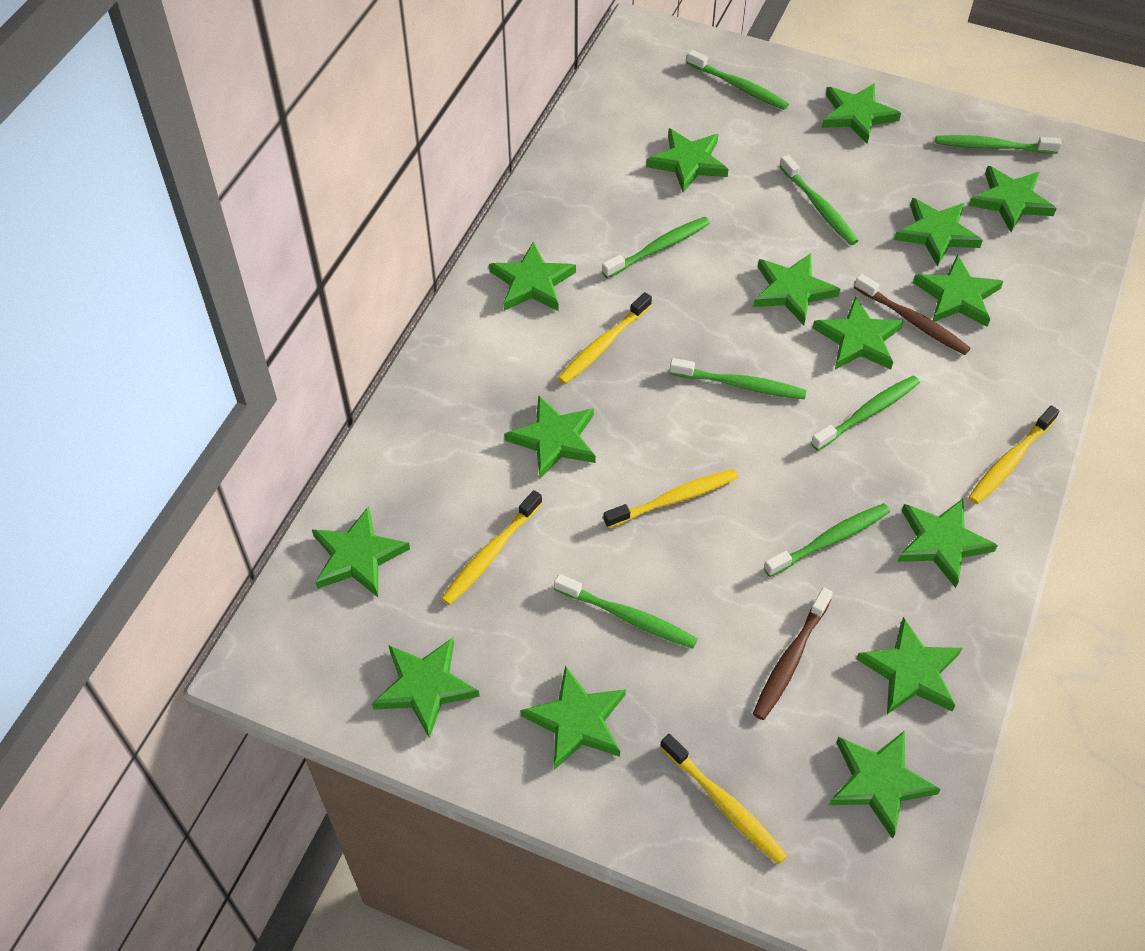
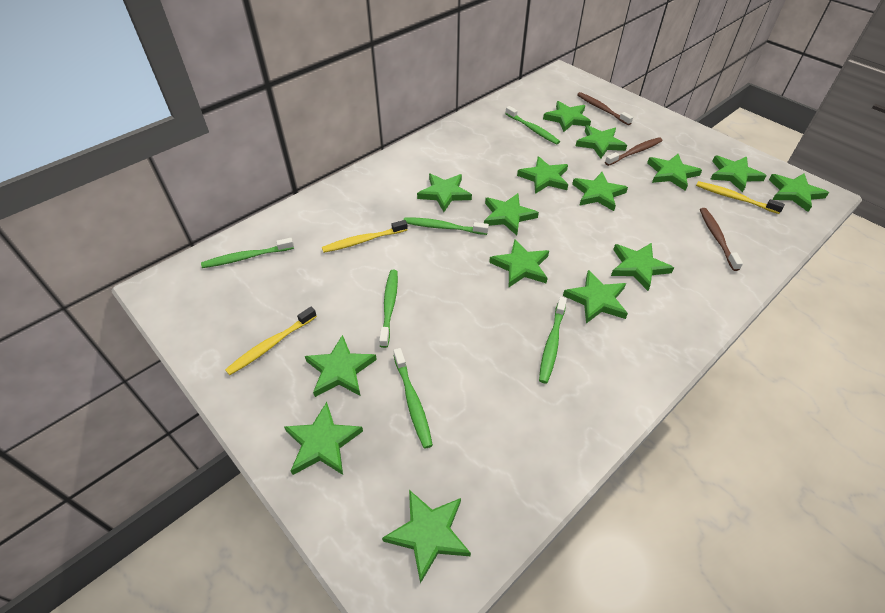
brown toothbrush: 2 -> 3
green toothbrush: 8 -> 6
yellow toothbrush: 5 -> 3

